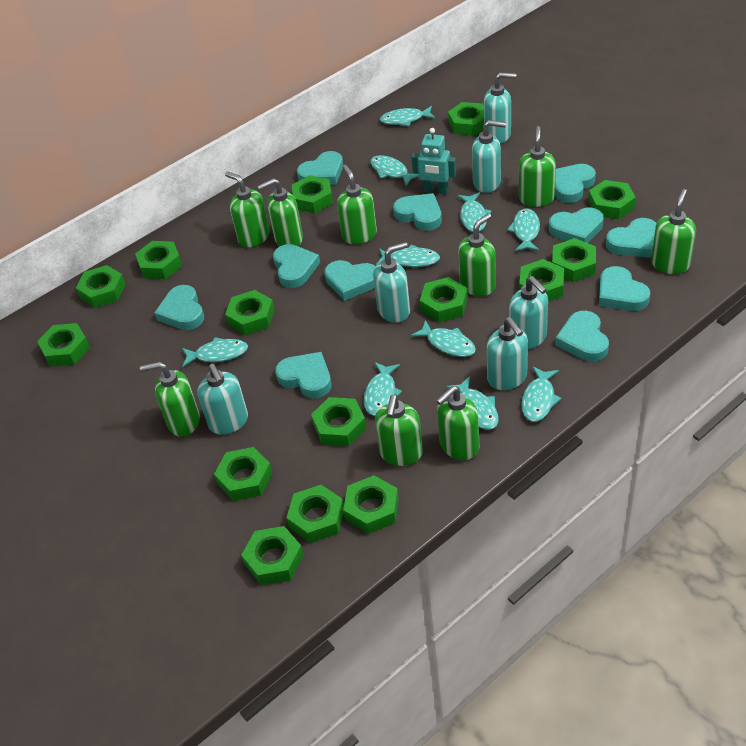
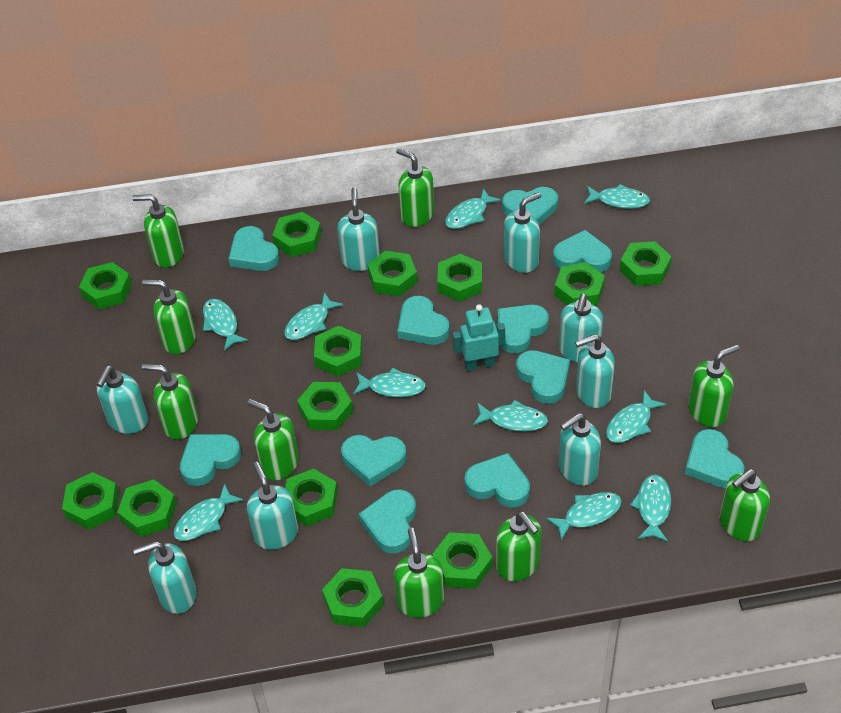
green nut: 15 -> 13
turquoise soap dispenser: 6 -> 8

